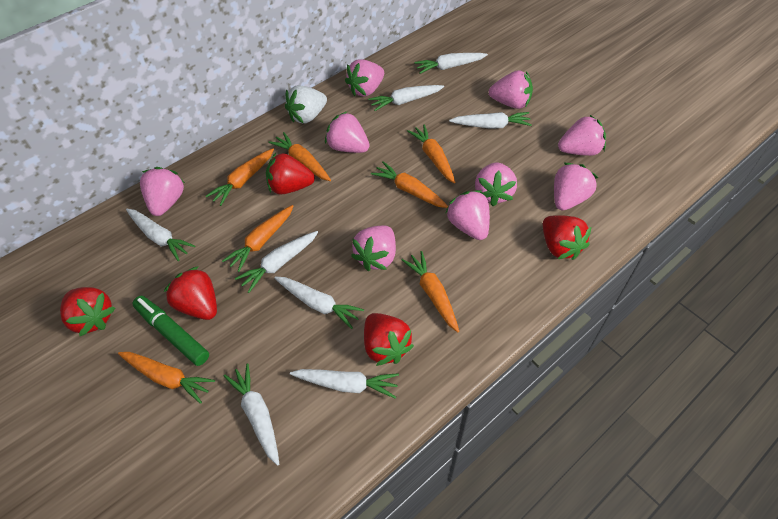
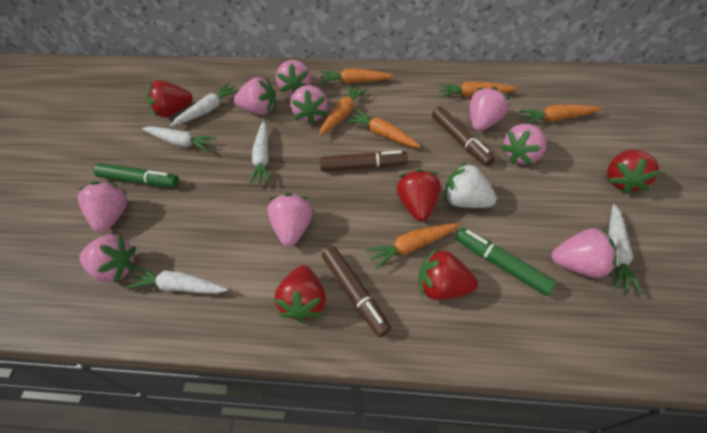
brown marker: 0 -> 3
green marker: 1 -> 2
orange carrot: 7 -> 6
white carrot: 8 -> 5

